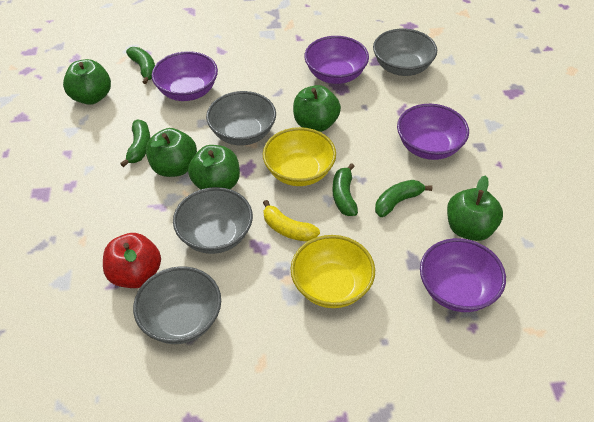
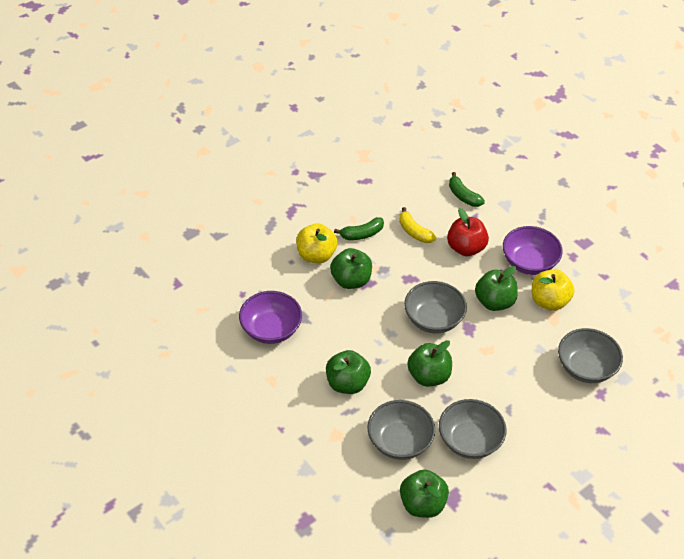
green banana: 4 -> 2
purple bowl: 4 -> 2
yellow apple: 0 -> 2
yellow bowl: 2 -> 0

